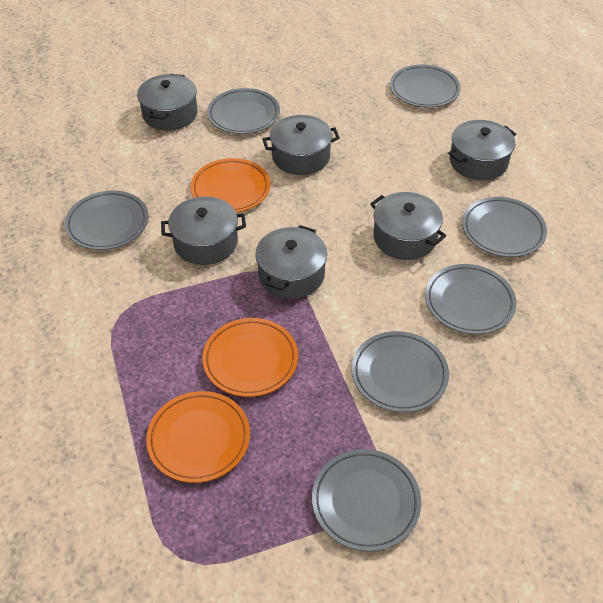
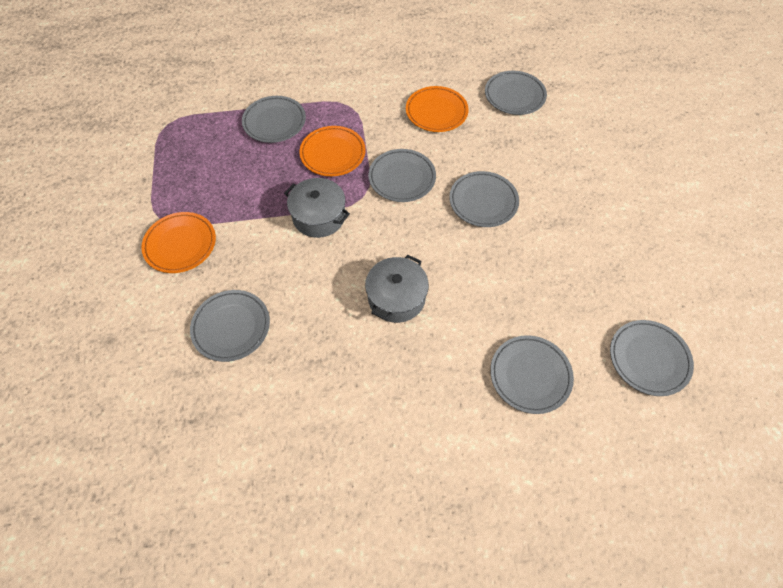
grey pot: 6 -> 2

